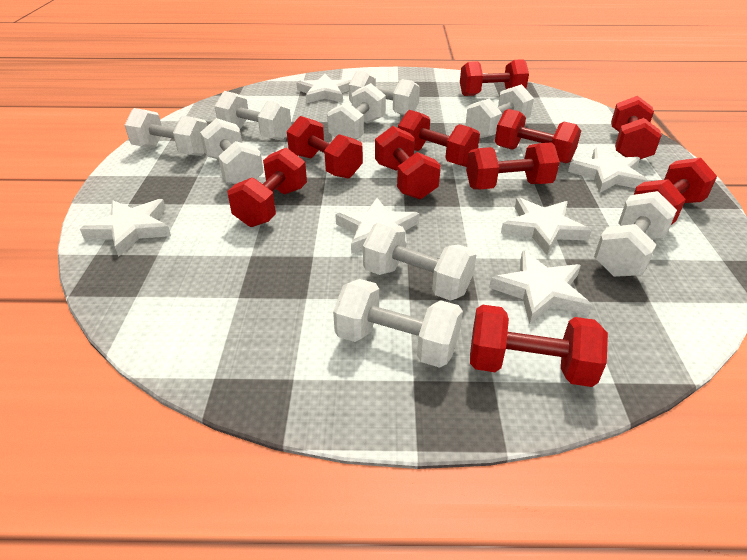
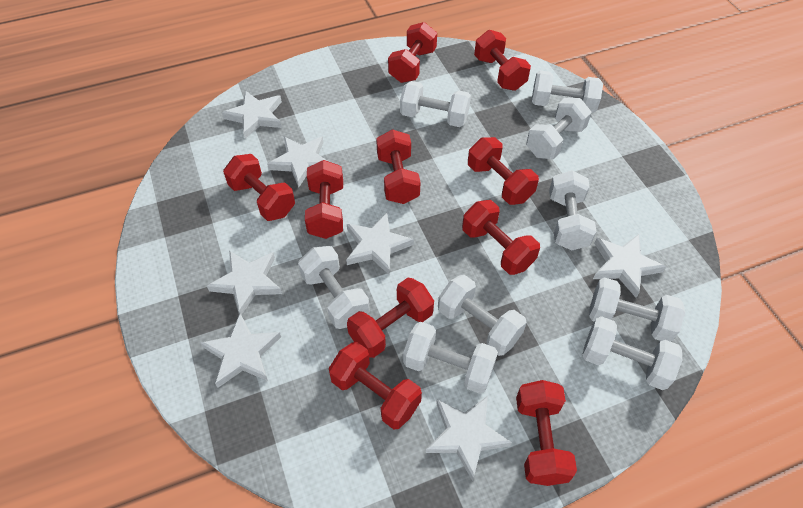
white star: 6 -> 7

